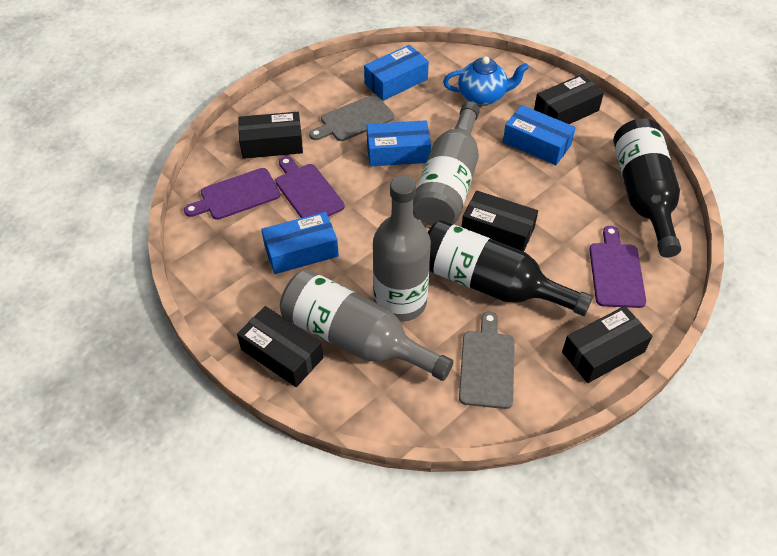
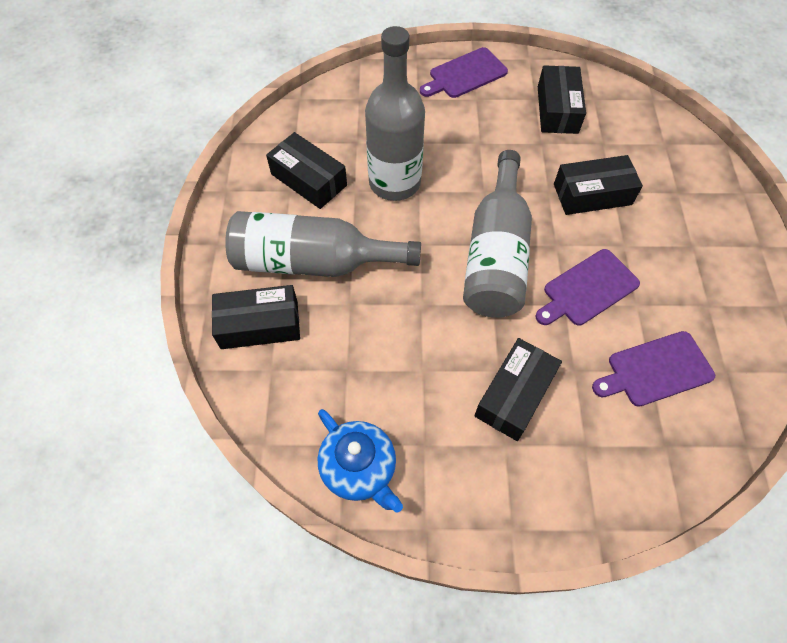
black bottle: 2 -> 0
blue box: 4 -> 0
grey cutting board: 2 -> 0

